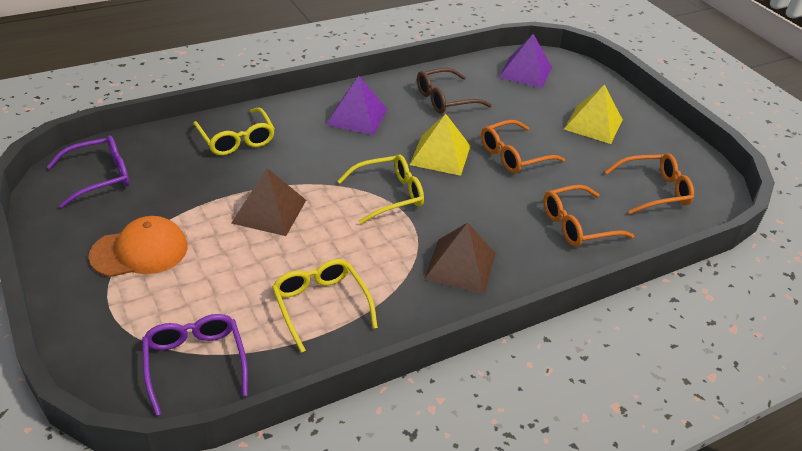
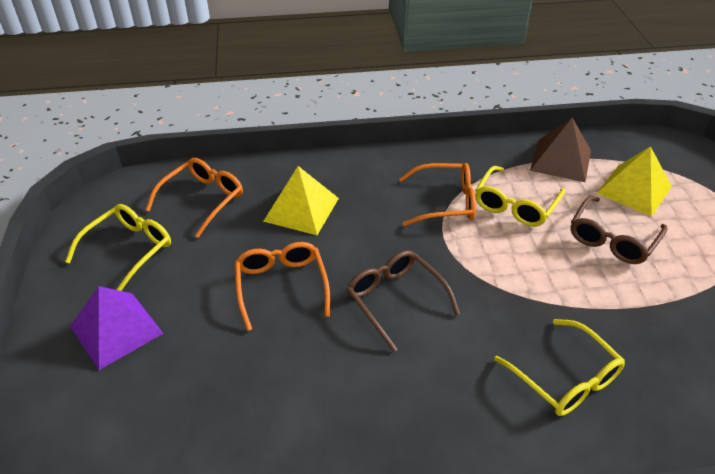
brown glasses: 1 -> 2
brown pyramid: 2 -> 1
orange cap: 1 -> 0
purple glasses: 2 -> 0
purple pyramid: 2 -> 1

